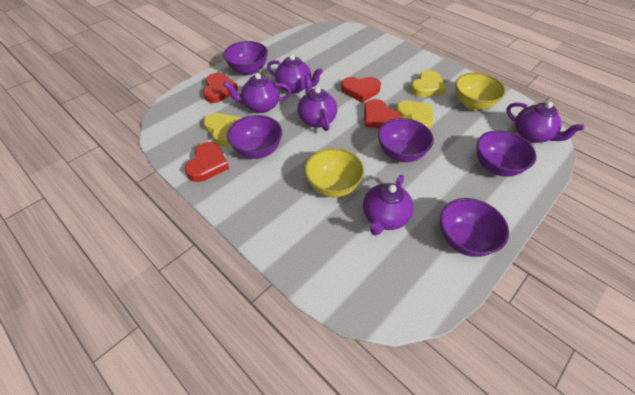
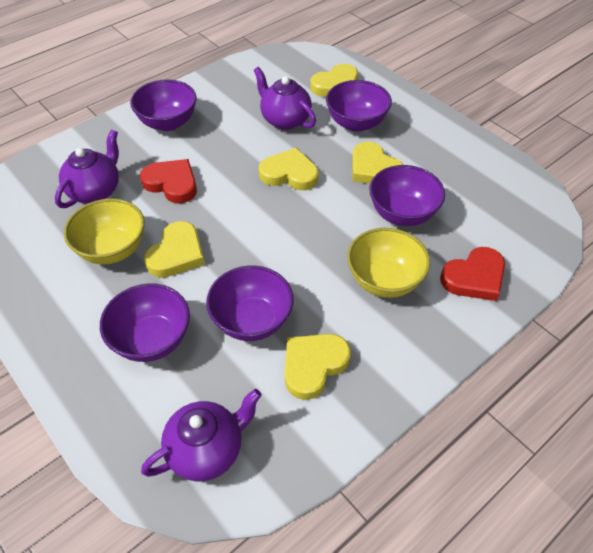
purple teapot: 5 -> 3
red heart: 4 -> 2
yellow heart: 3 -> 5

